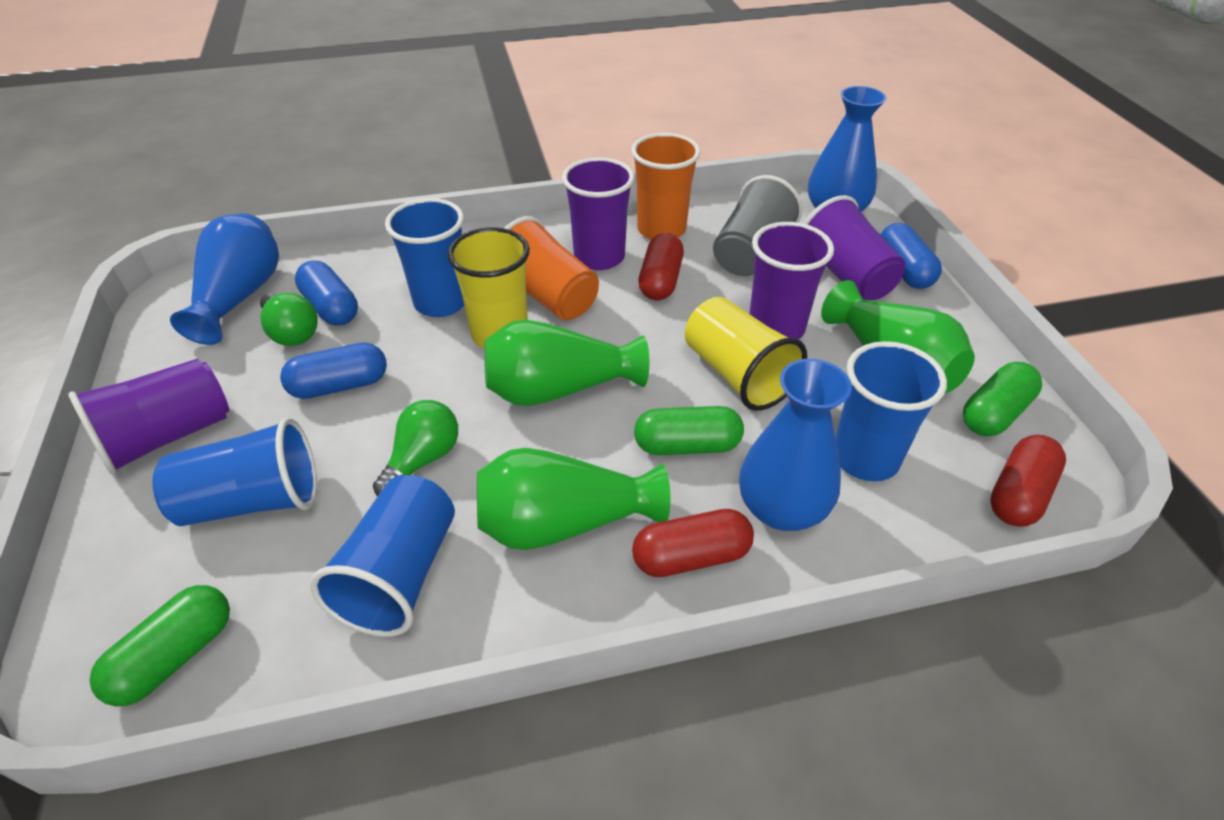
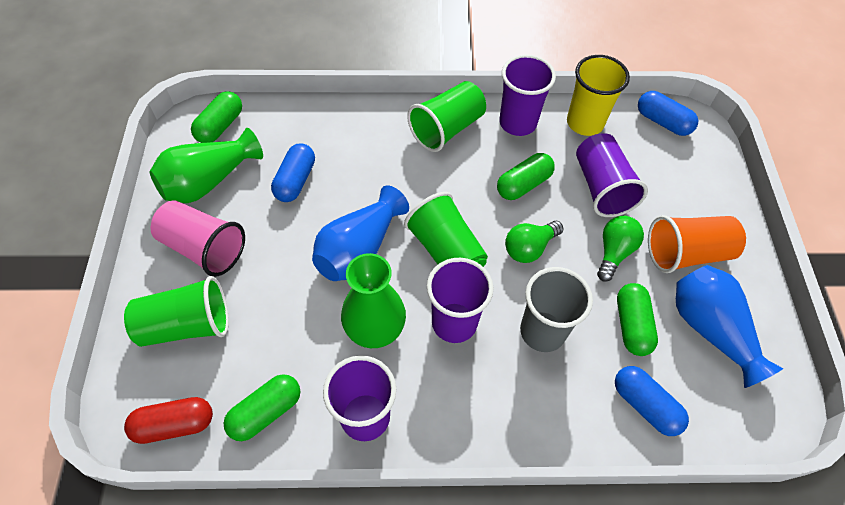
blue cup: 4 -> 0
blue vase: 3 -> 2
green capsule: 3 -> 4
green cup: 0 -> 3
green vase: 3 -> 2
orange cup: 2 -> 1
pink cup: 0 -> 1
red capsule: 3 -> 1
yellow cup: 2 -> 1

